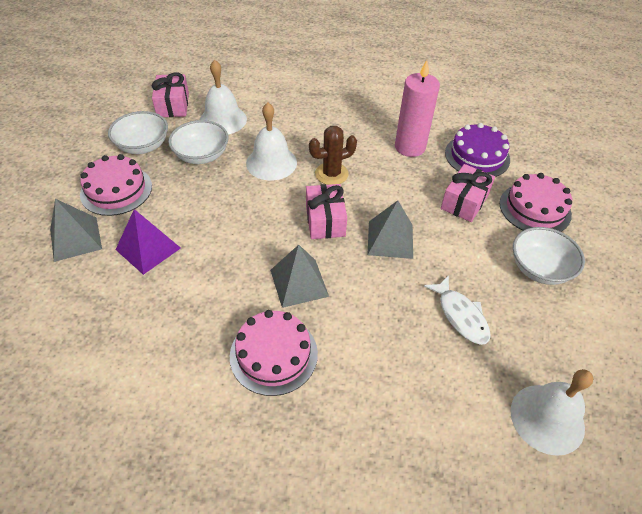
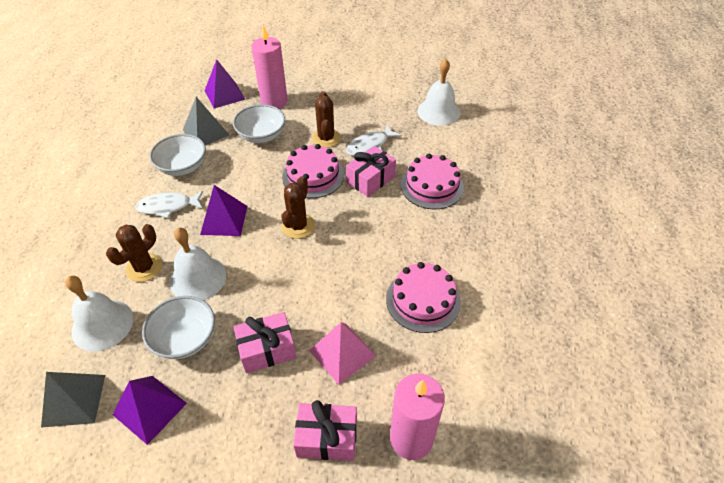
brown cactus: 1 -> 3
grey pyramid: 3 -> 2
pink candle: 1 -> 2
pink pyramid: 0 -> 1
purple cake: 1 -> 0
purple pyramid: 1 -> 3
white fish: 1 -> 2

